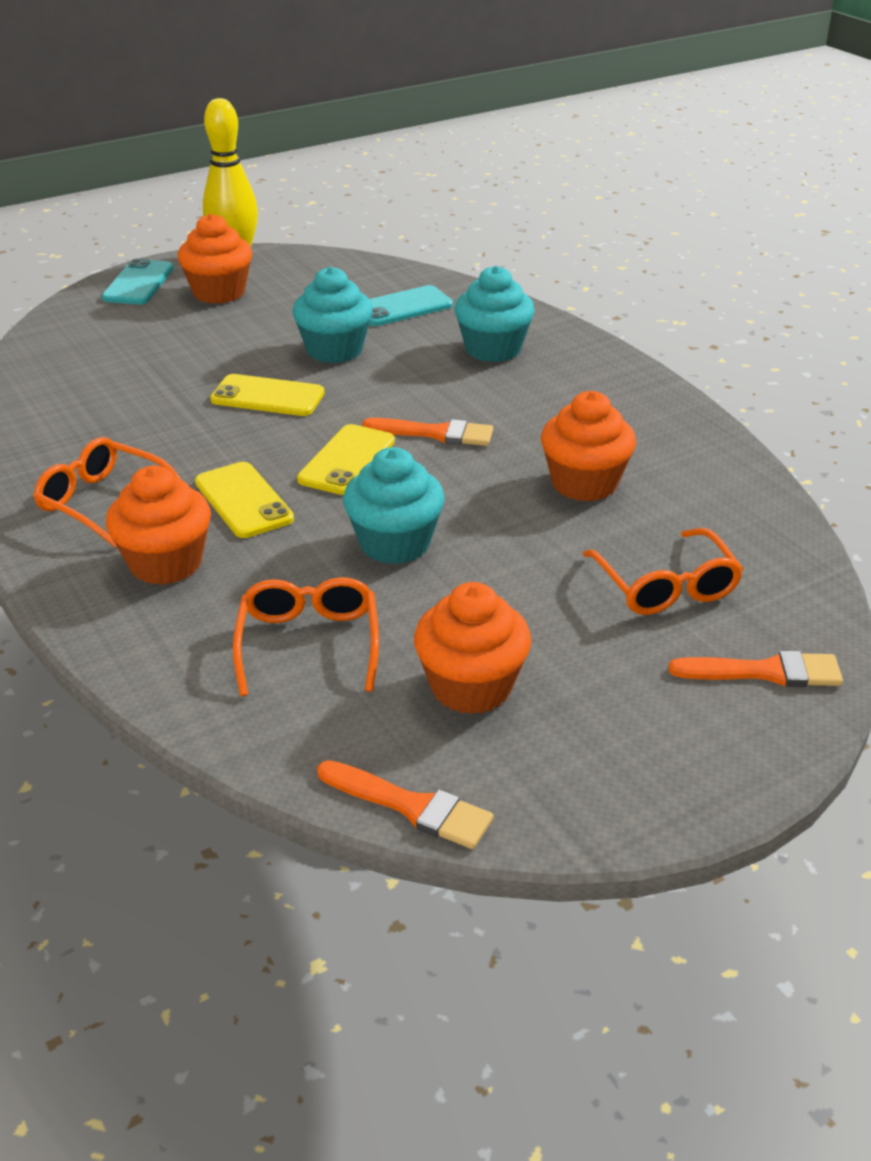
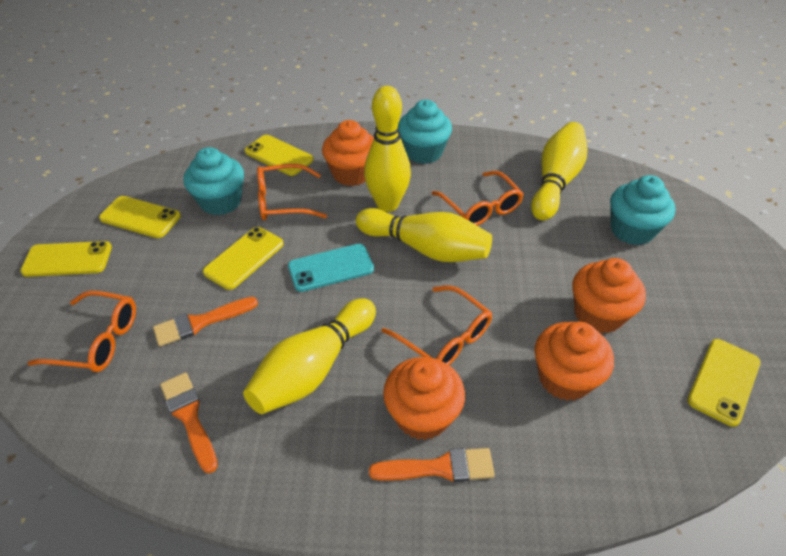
orange glasses: 3 -> 4
turquoise phone: 2 -> 1
yellow bowling pin: 1 -> 4
yellow phone: 3 -> 5

